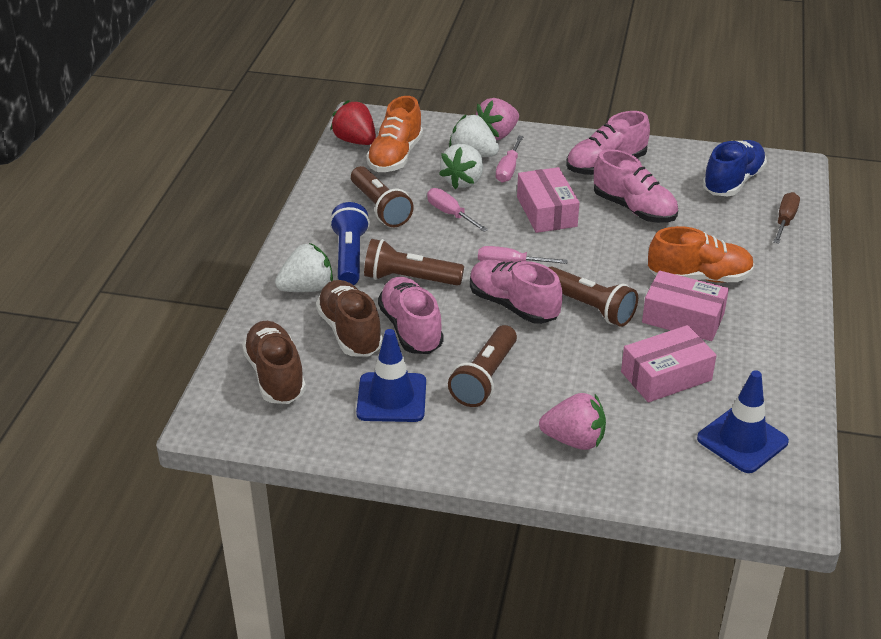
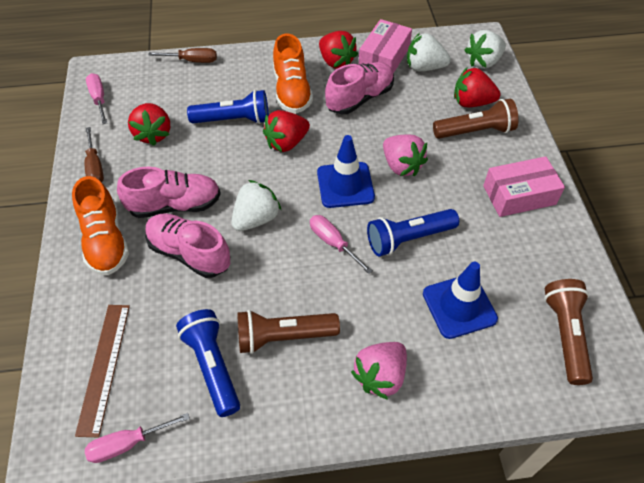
blue flashlight: 1 -> 3
blue shoe: 1 -> 0
brown flashlight: 4 -> 3
brown ruler: 0 -> 1
brown screwdriver: 1 -> 2
brown shoe: 2 -> 0
pink box: 3 -> 2
pink shoe: 4 -> 3
red strawberry: 1 -> 4

